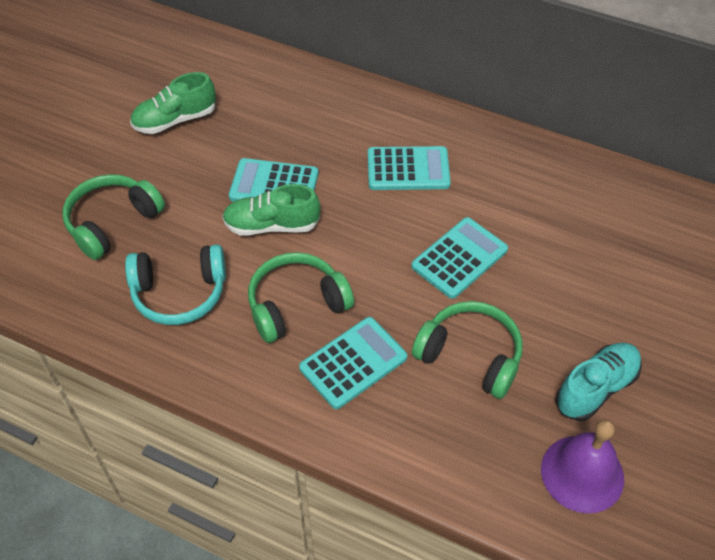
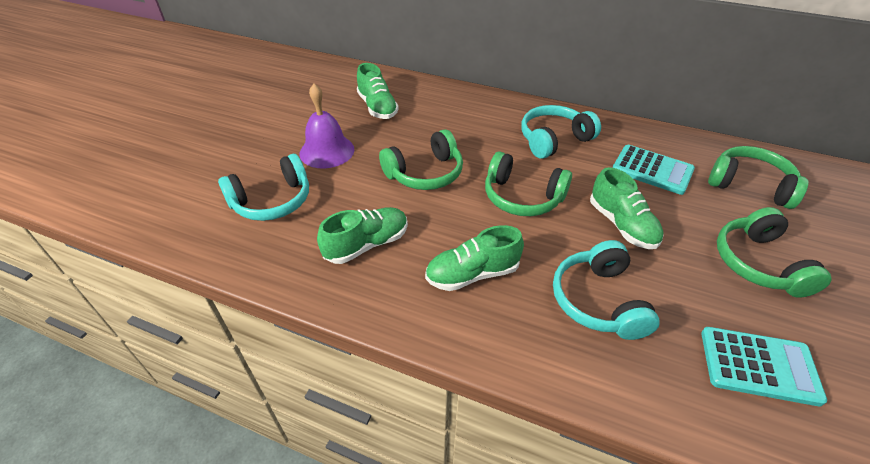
green headphones: 3 -> 4
green shoe: 2 -> 4
turquoise calculator: 4 -> 2
turquoise headphones: 1 -> 3
turquoise shoe: 1 -> 0

